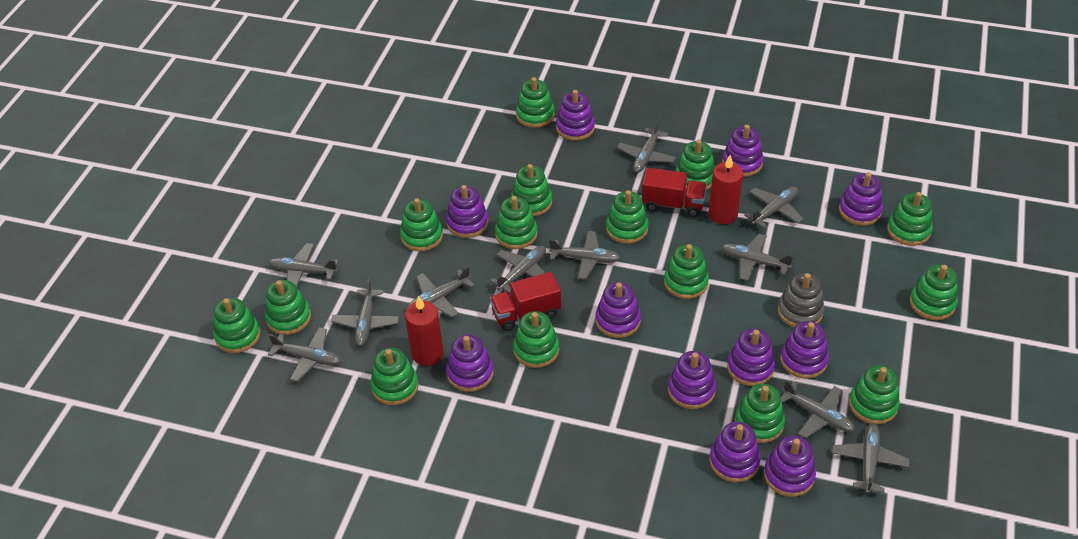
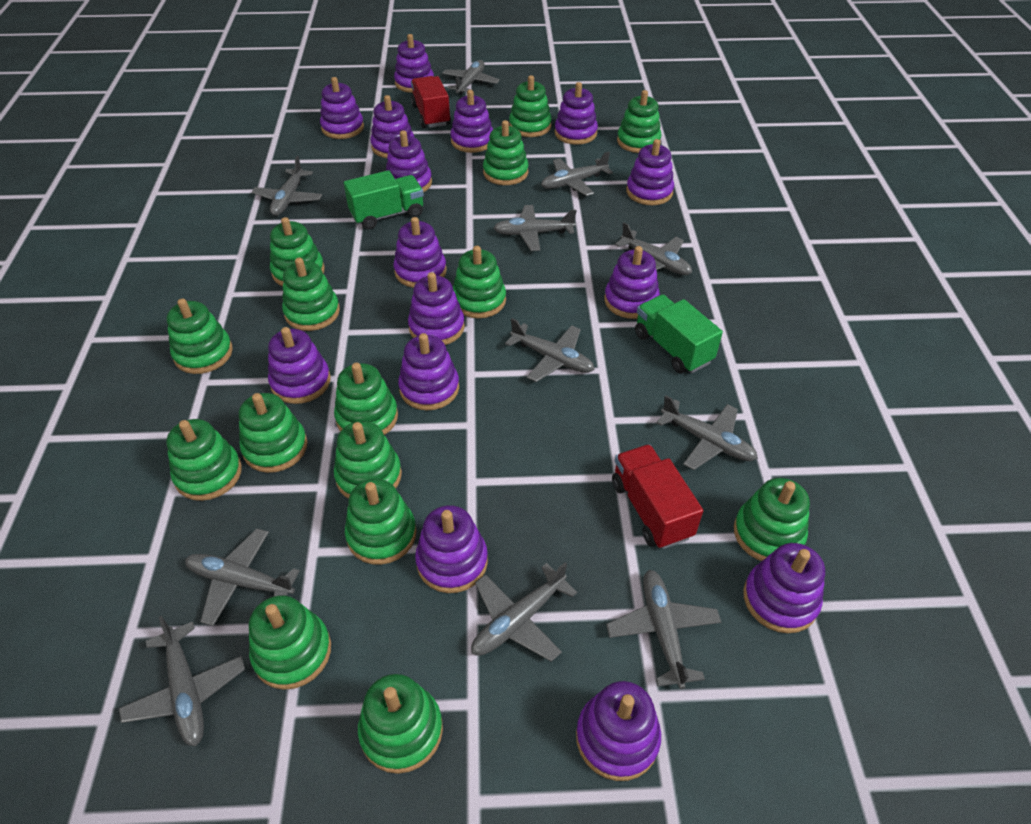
green truck: 0 -> 2
grey stacking toy: 1 -> 0
purple stacking toy: 11 -> 15
red candle: 2 -> 0

